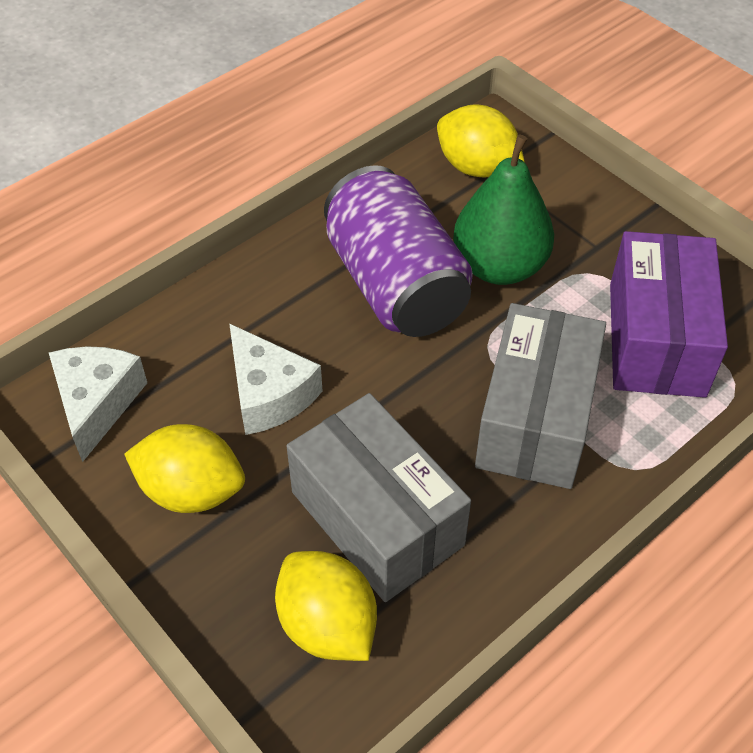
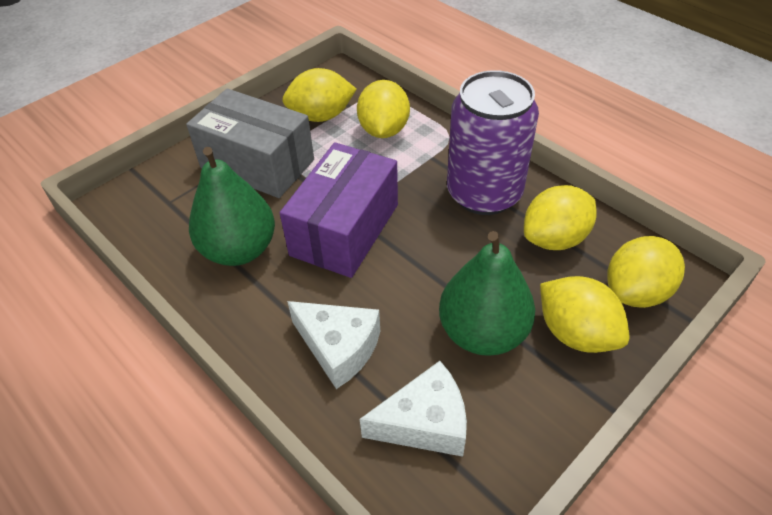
green pear: 1 -> 2
grey box: 2 -> 1
yellow lemon: 3 -> 5

